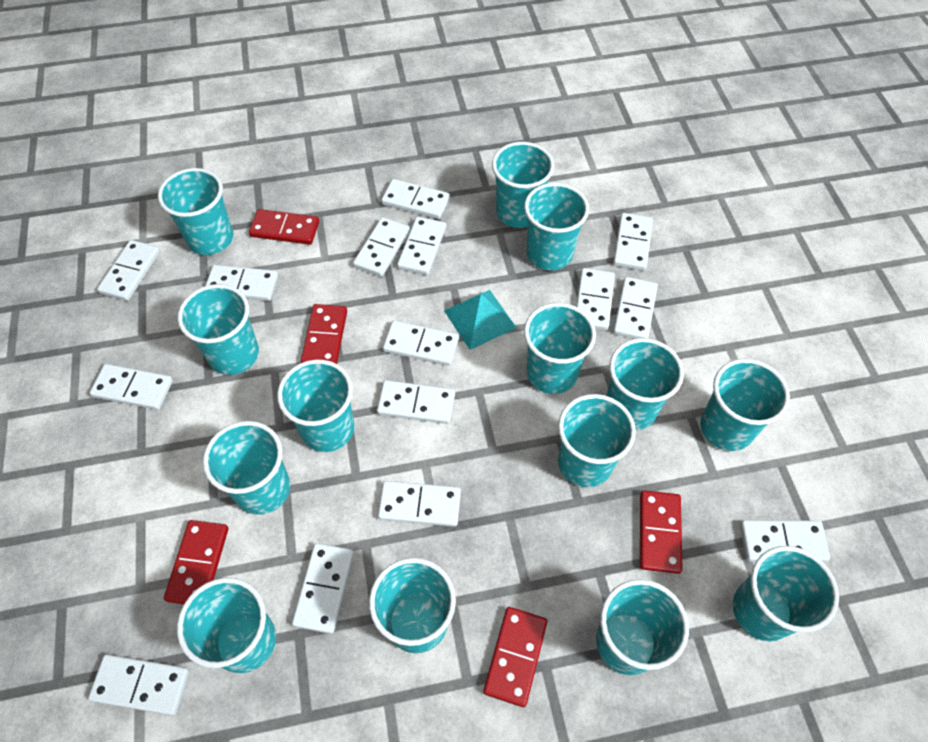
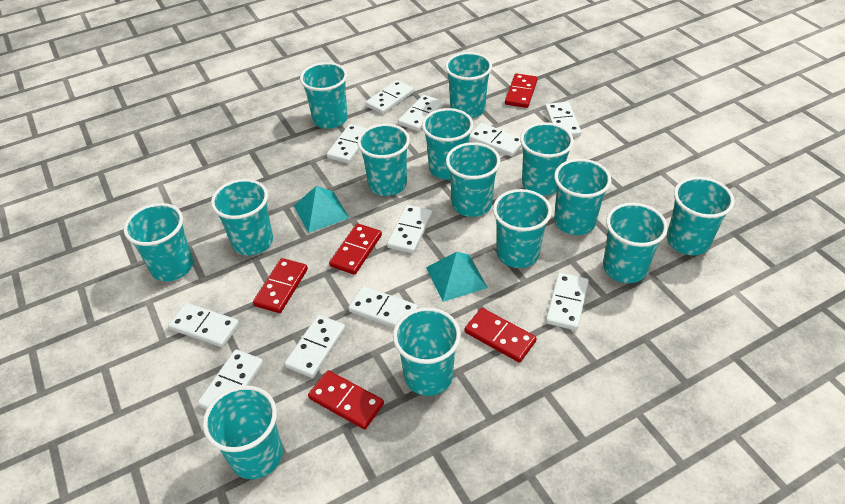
turquoise pyramid: 1 -> 2
white domino: 15 -> 11

